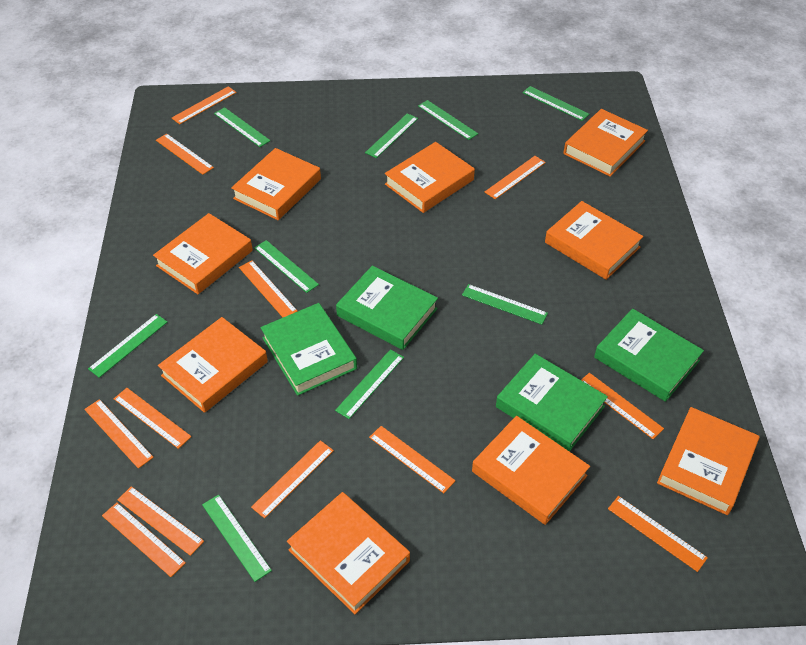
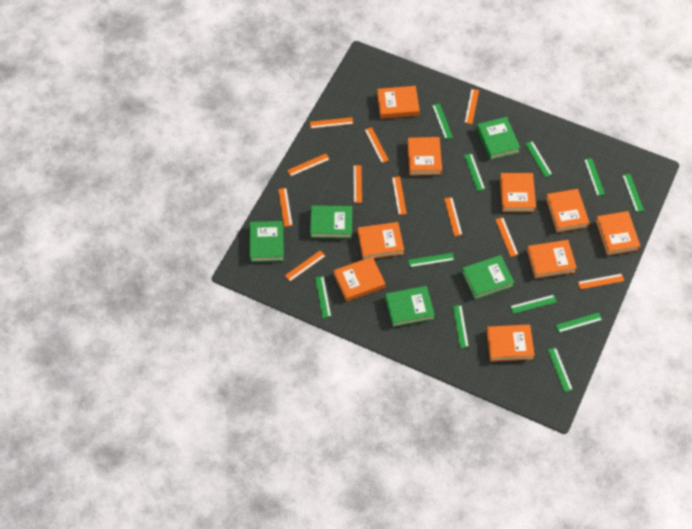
green book: 4 -> 5
green ruler: 9 -> 11
orange ruler: 12 -> 11

